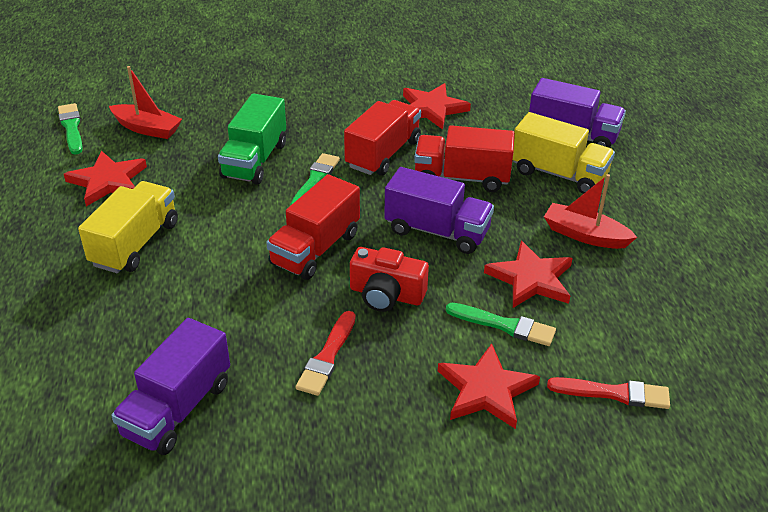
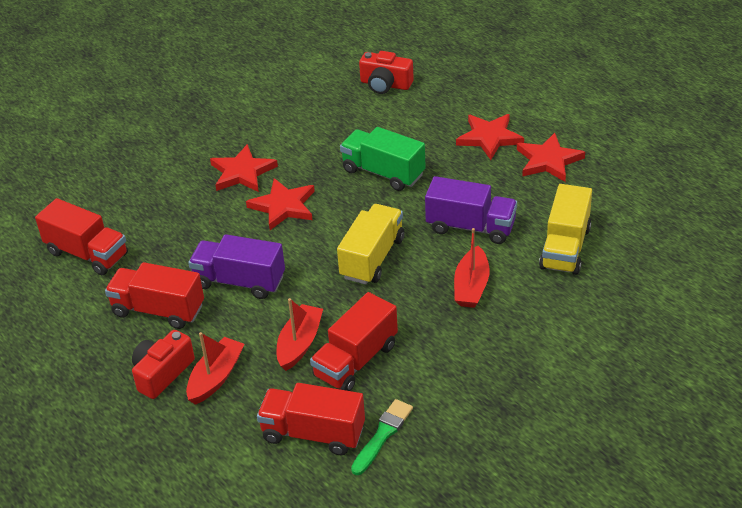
green brush: 3 -> 1
purple truck: 3 -> 2
red boat: 2 -> 3
red brush: 2 -> 0
red camera: 1 -> 2
red truck: 3 -> 4

